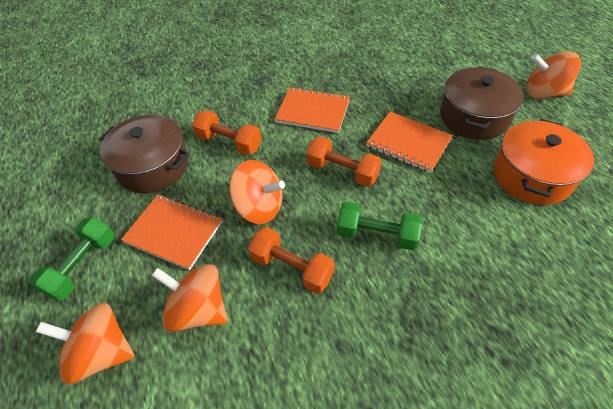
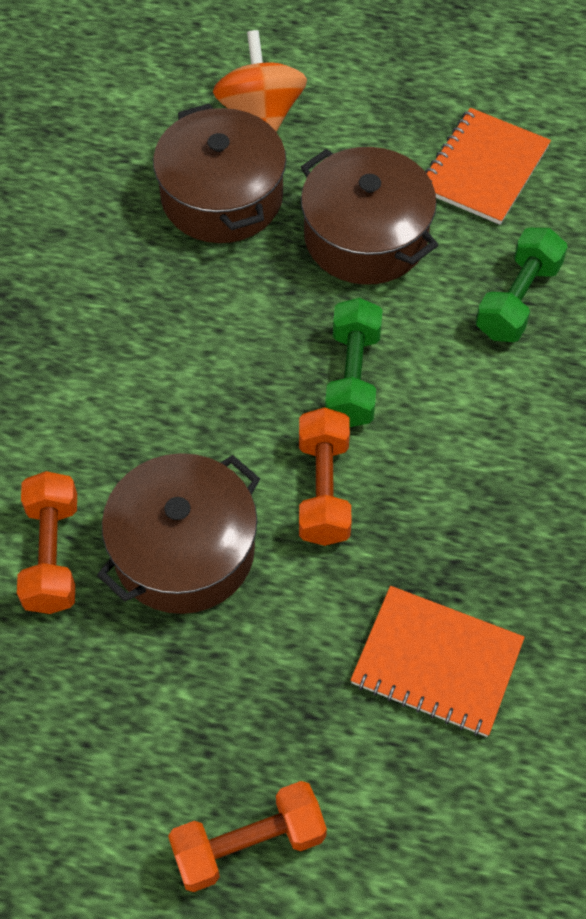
brown pot: 2 -> 3
orange notebook: 3 -> 2
orange pot: 1 -> 0
orange spinning top: 4 -> 1

